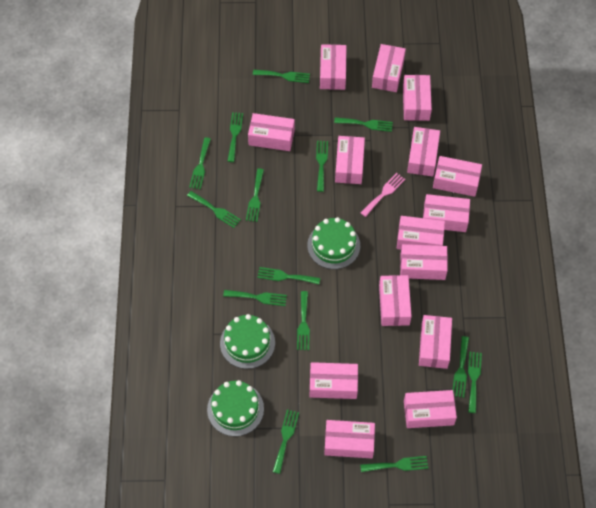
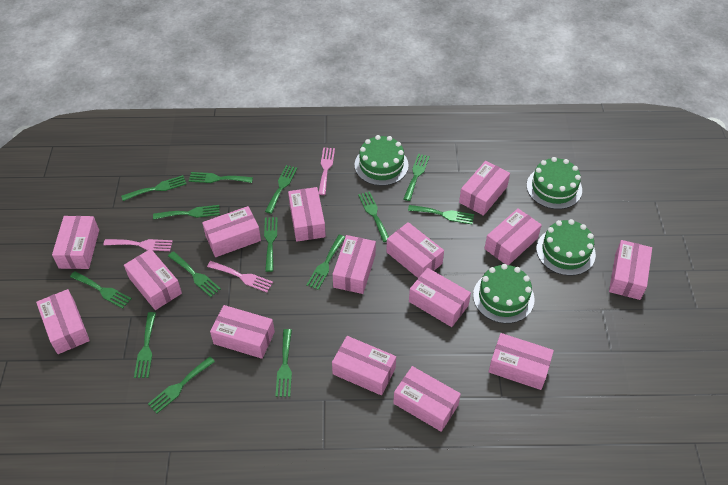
green cake: 3 -> 4
pink fork: 1 -> 3

